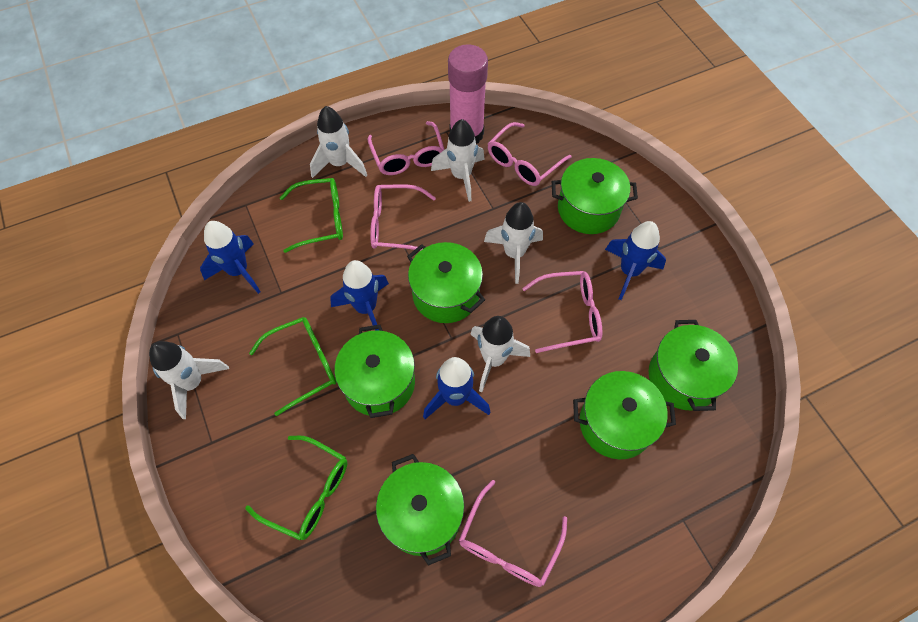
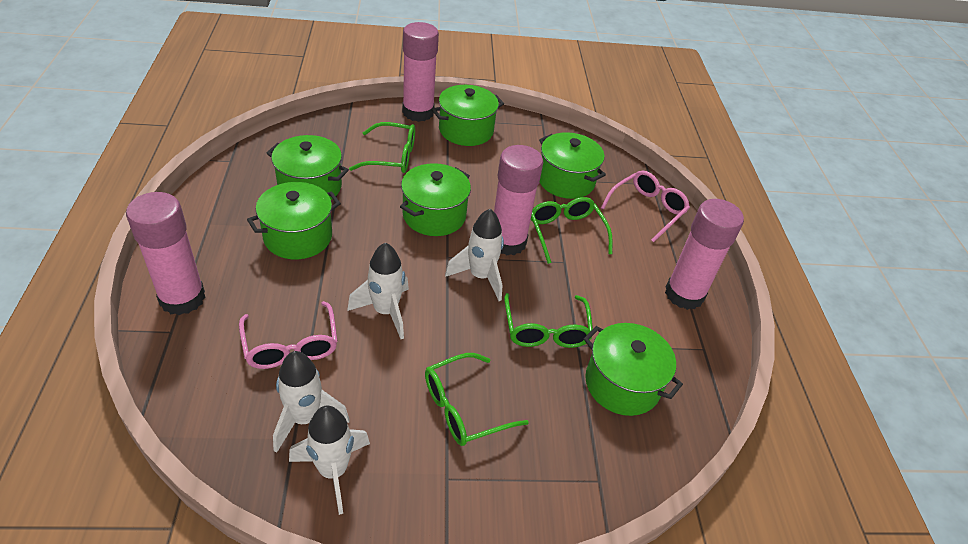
blue rocket: 4 -> 0
green glasses: 3 -> 4
pink glasses: 5 -> 2
pink glue stick: 1 -> 4
white rocket: 5 -> 4

